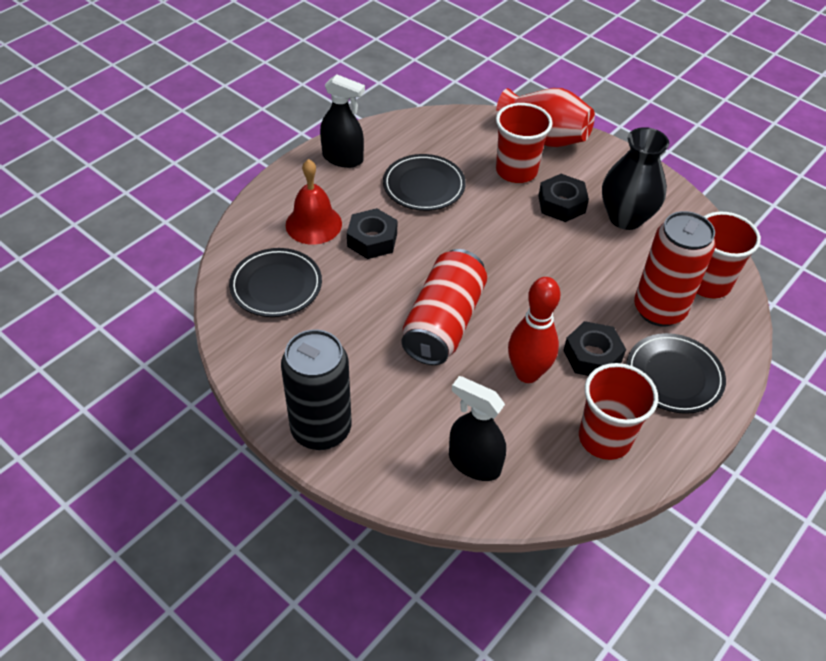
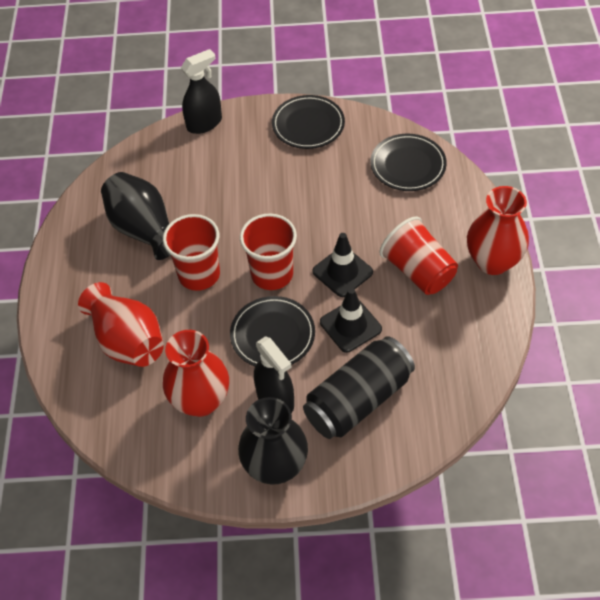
black nut: 3 -> 0
black traffic cone: 0 -> 2
black vase: 1 -> 2
red bell: 1 -> 0
red bowling pin: 1 -> 0
red can: 2 -> 0
red vase: 1 -> 3

